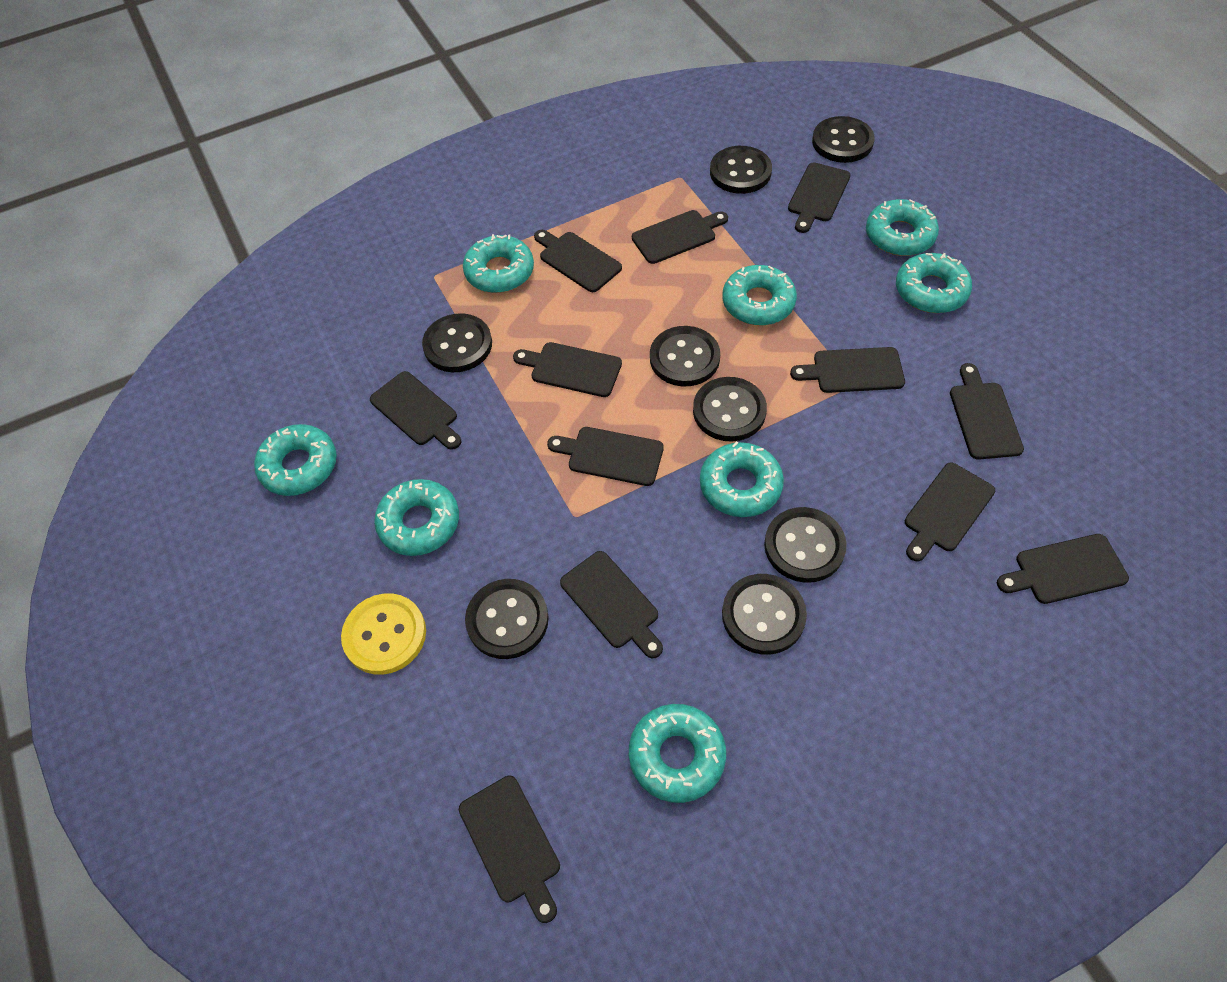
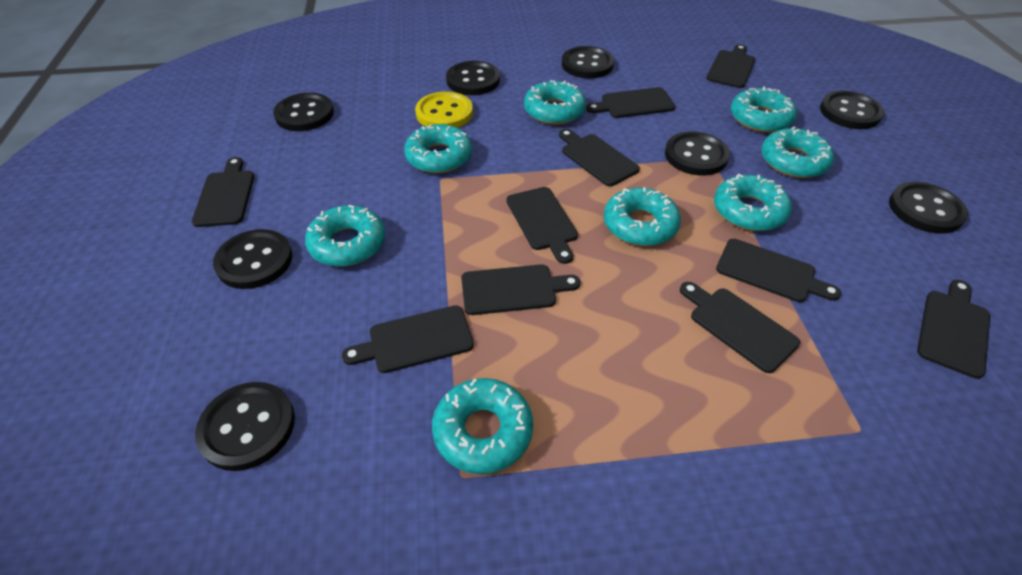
black cutting board: 12 -> 10

